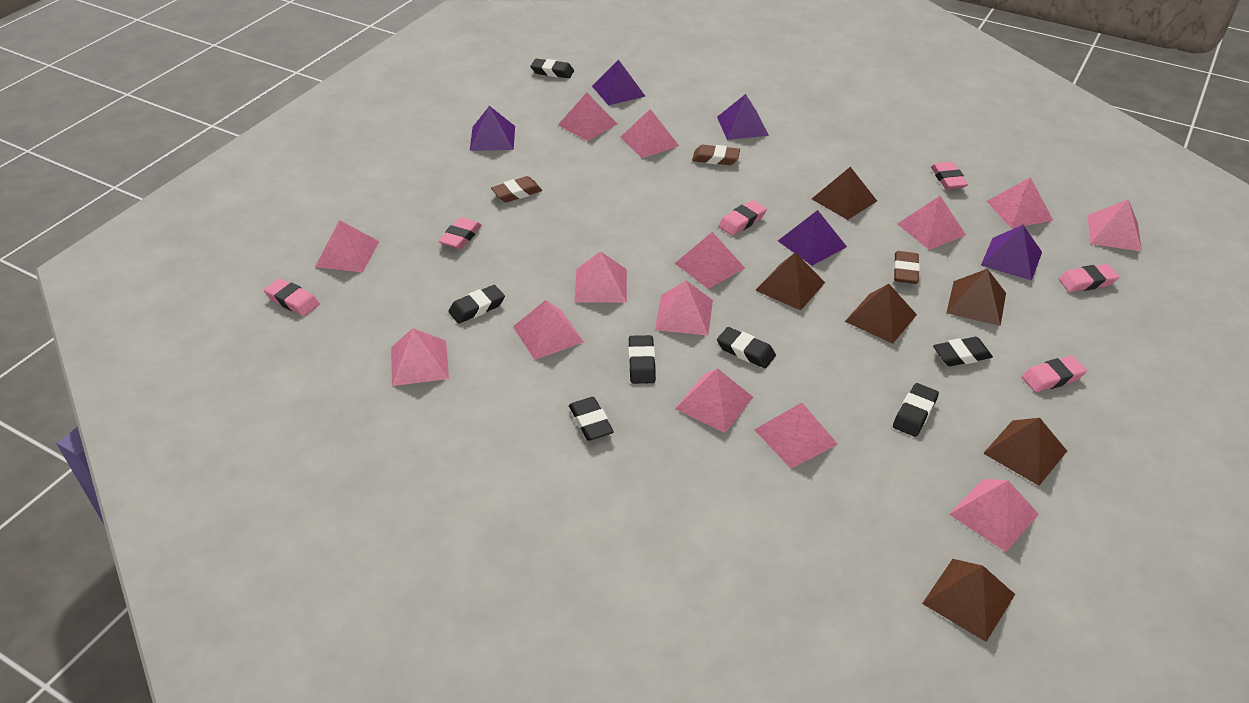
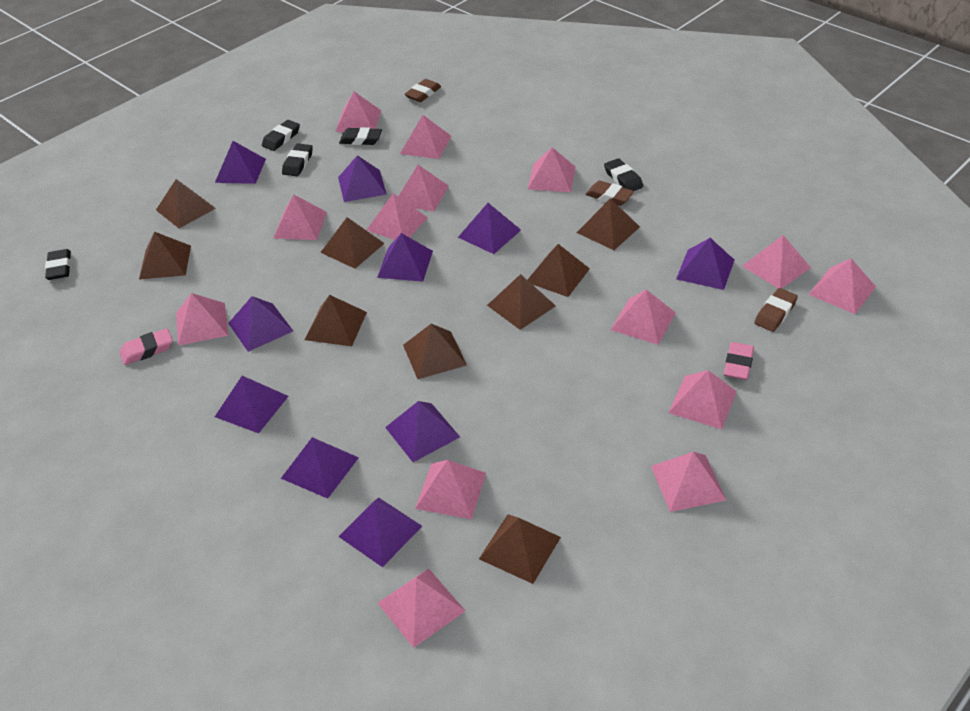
black eraser: 7 -> 5
brown pyramid: 6 -> 9
pink eraser: 6 -> 2
purple pyramid: 5 -> 10

